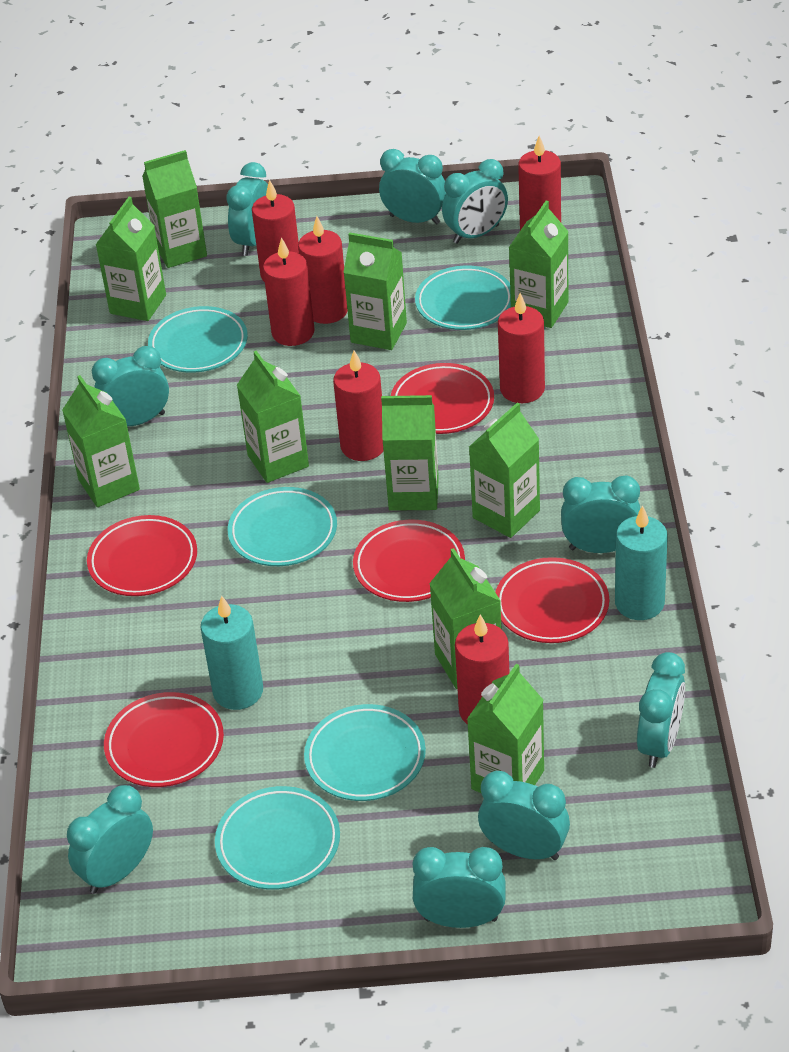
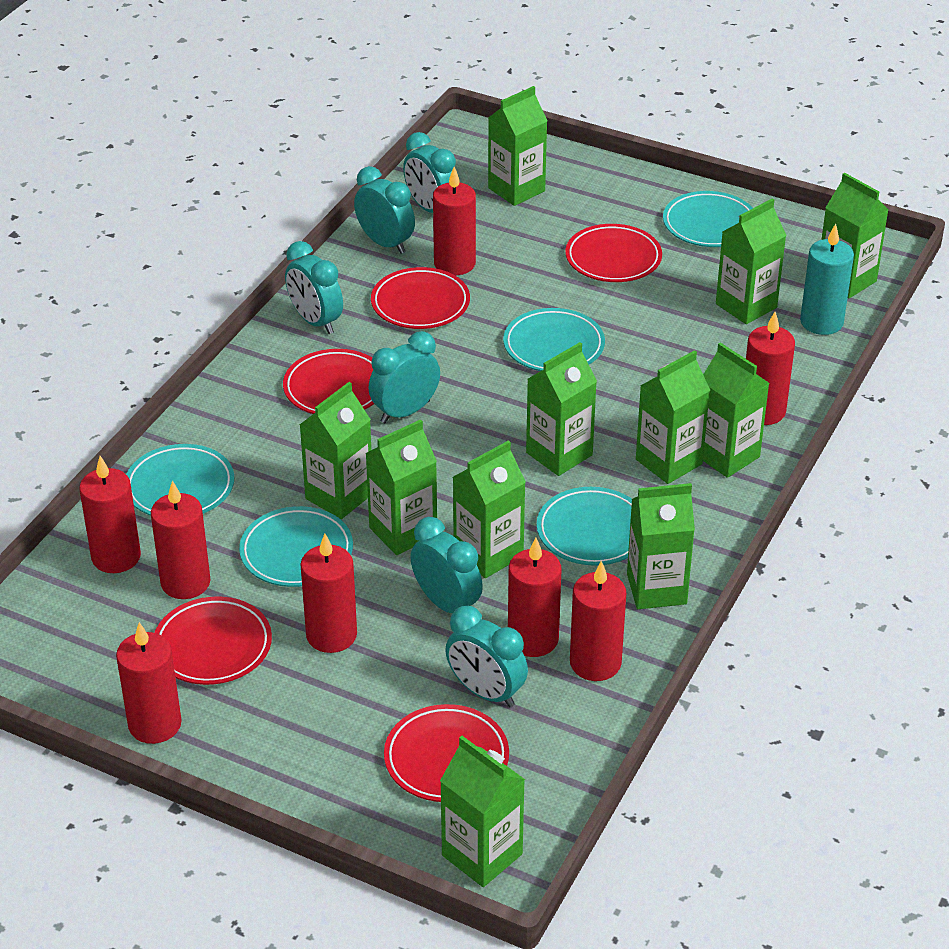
green carton: 10 -> 11
red candle: 7 -> 8
turquoise candle: 2 -> 1
turquoise clock: 9 -> 6

